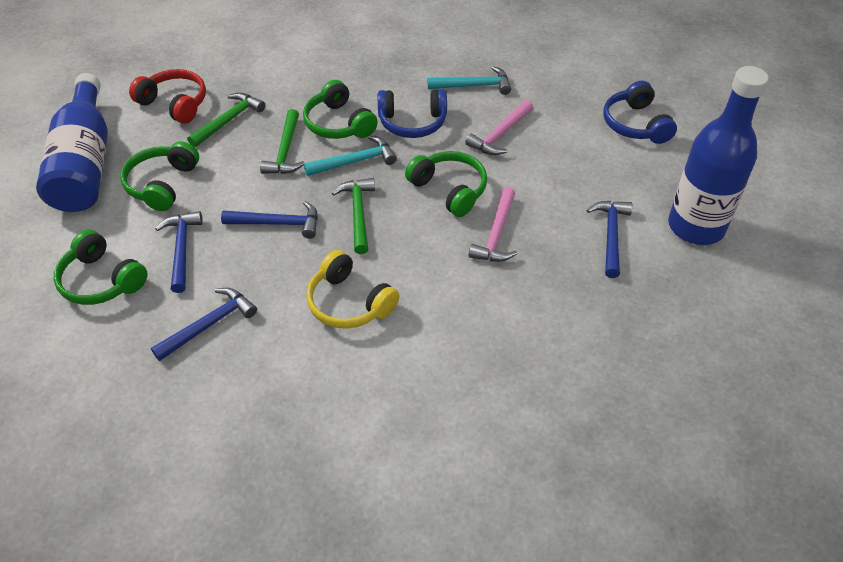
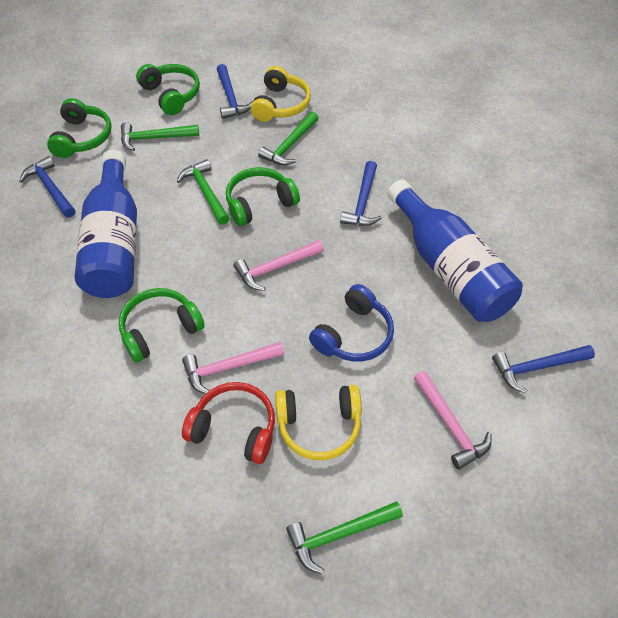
blue headphones: 2 -> 1
green hammer: 3 -> 4
pink hammer: 2 -> 3
turquoise hammer: 2 -> 0
yellow headphones: 1 -> 2

